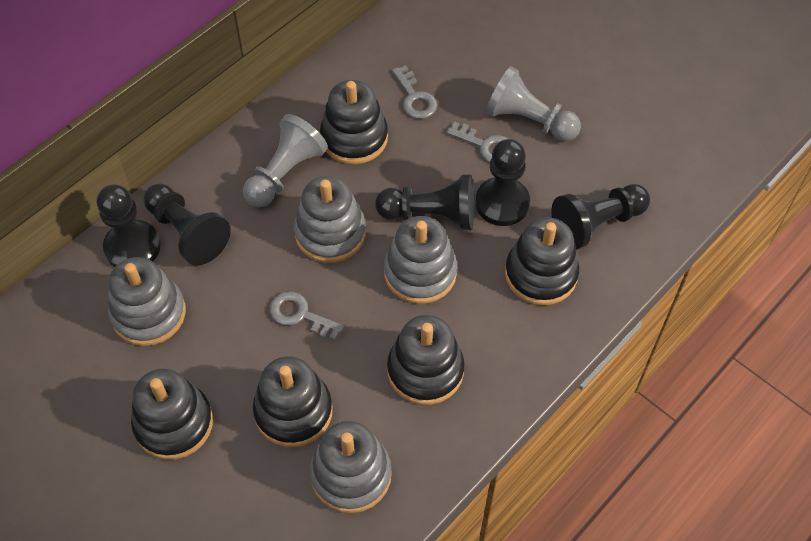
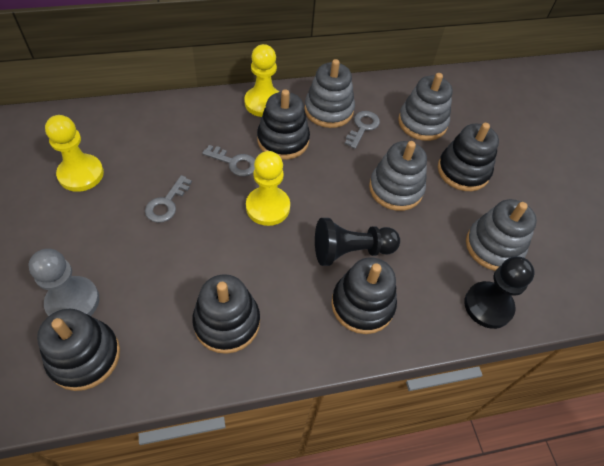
black pawn: 5 -> 2
grey pawn: 2 -> 1
yellow pawn: 0 -> 3

